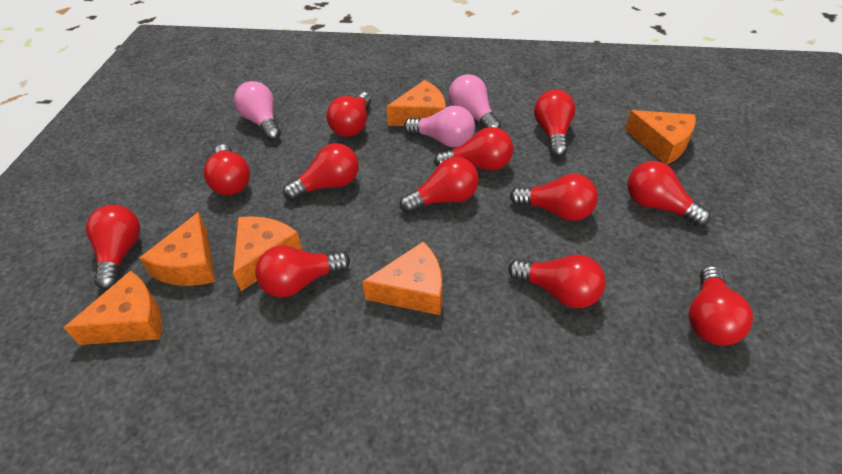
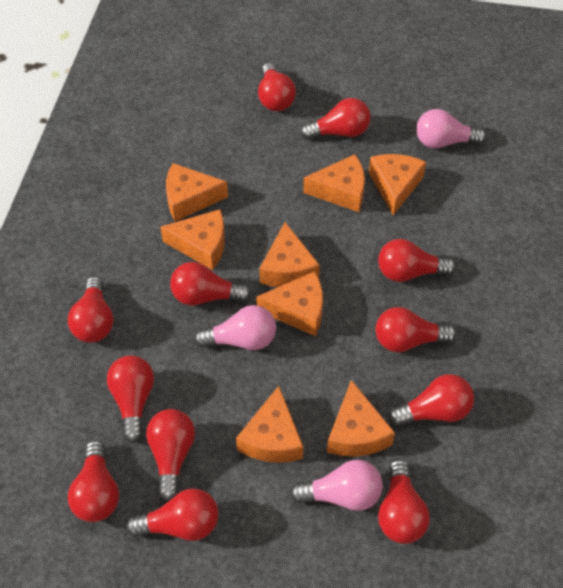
orange cheese: 6 -> 8

